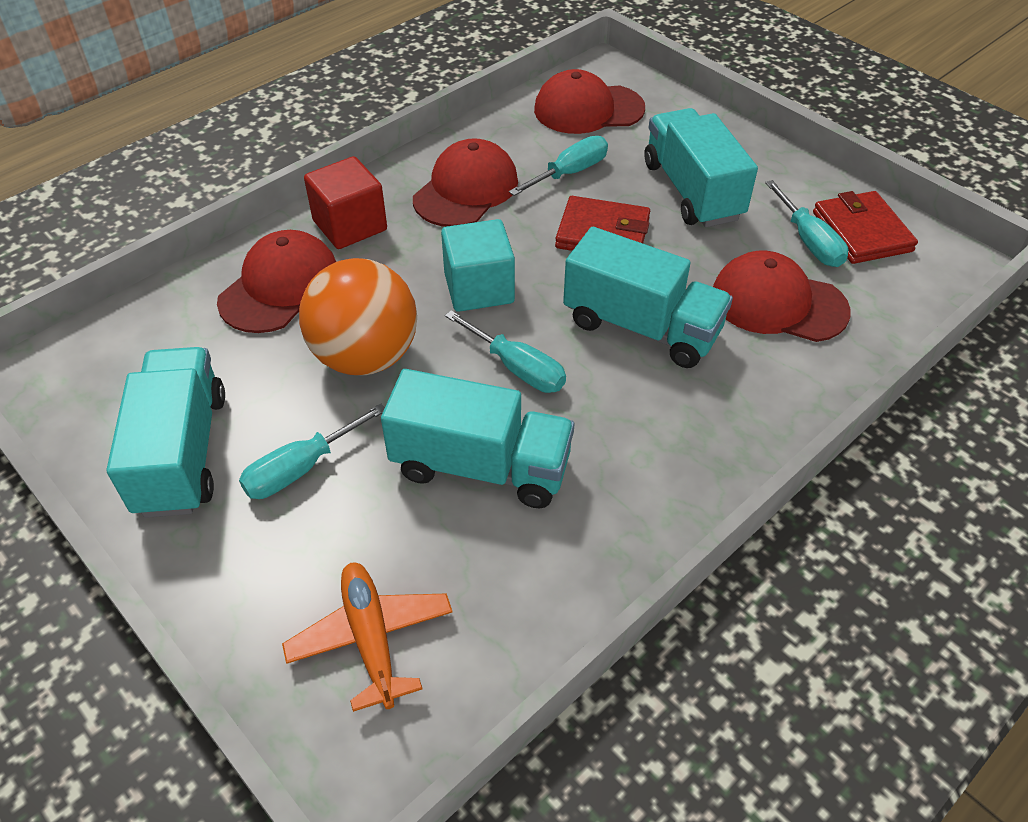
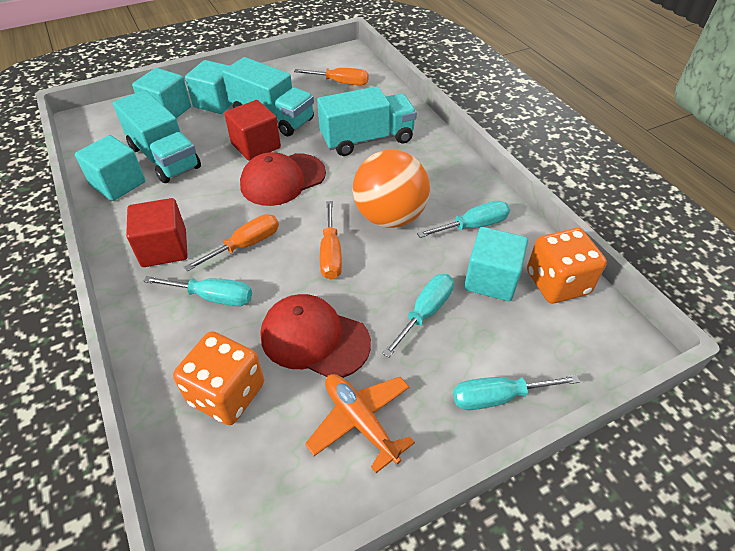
orange dice: 0 -> 2
orange screwdriver: 0 -> 3
red cap: 4 -> 2
red cube: 1 -> 2
red wallet: 2 -> 0
turquoise cube: 1 -> 4
turquoise truck: 4 -> 3

